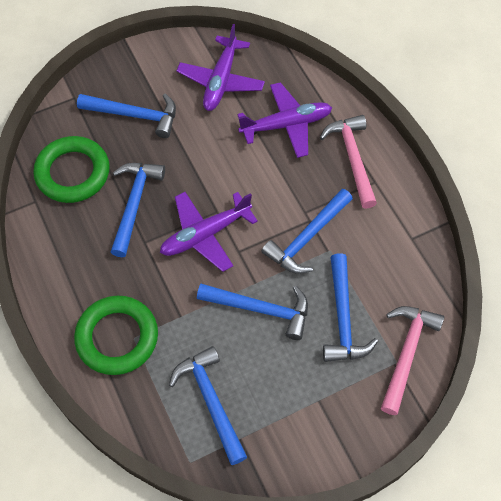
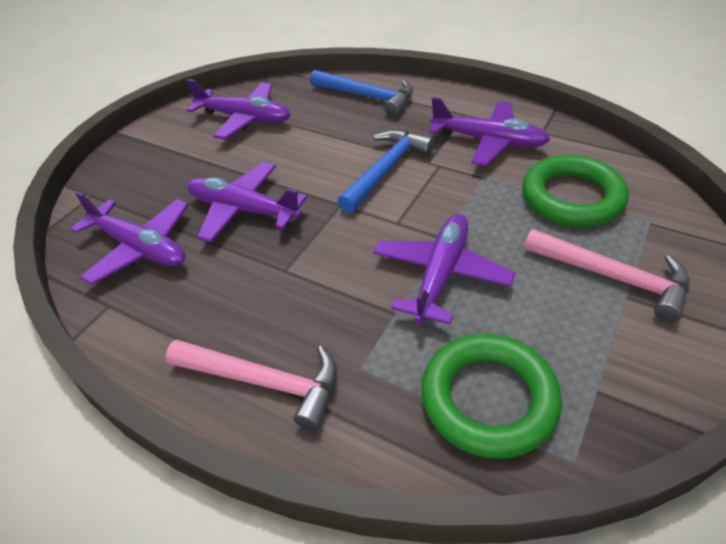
blue hammer: 6 -> 2
purple plane: 3 -> 5

